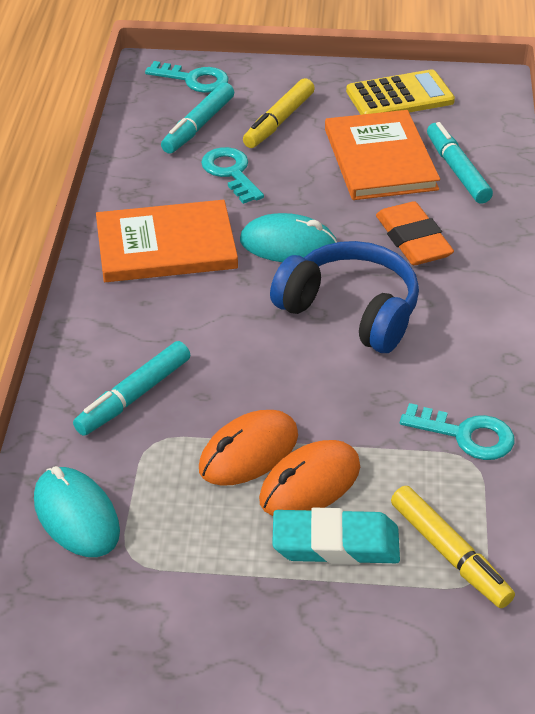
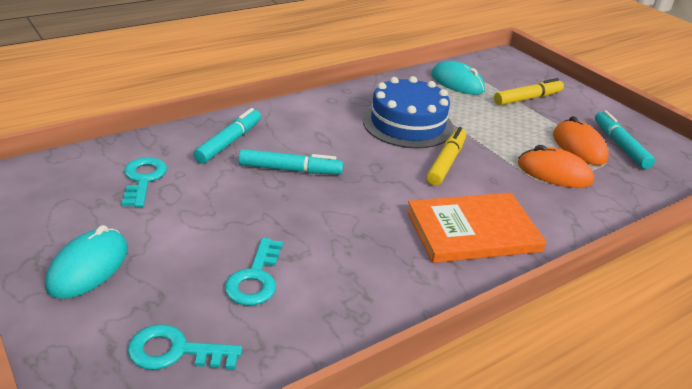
blue cake: 0 -> 1
blue headphones: 1 -> 0
orange book: 2 -> 1
orange eraser: 1 -> 0
turquoise eraser: 1 -> 0
yellow calculator: 1 -> 0

